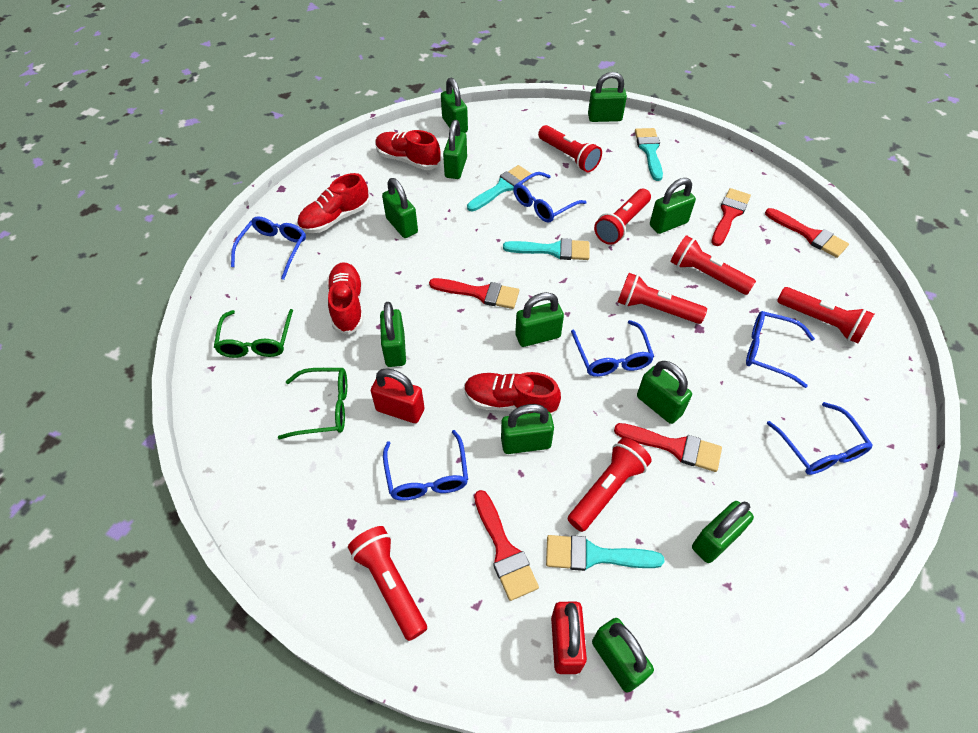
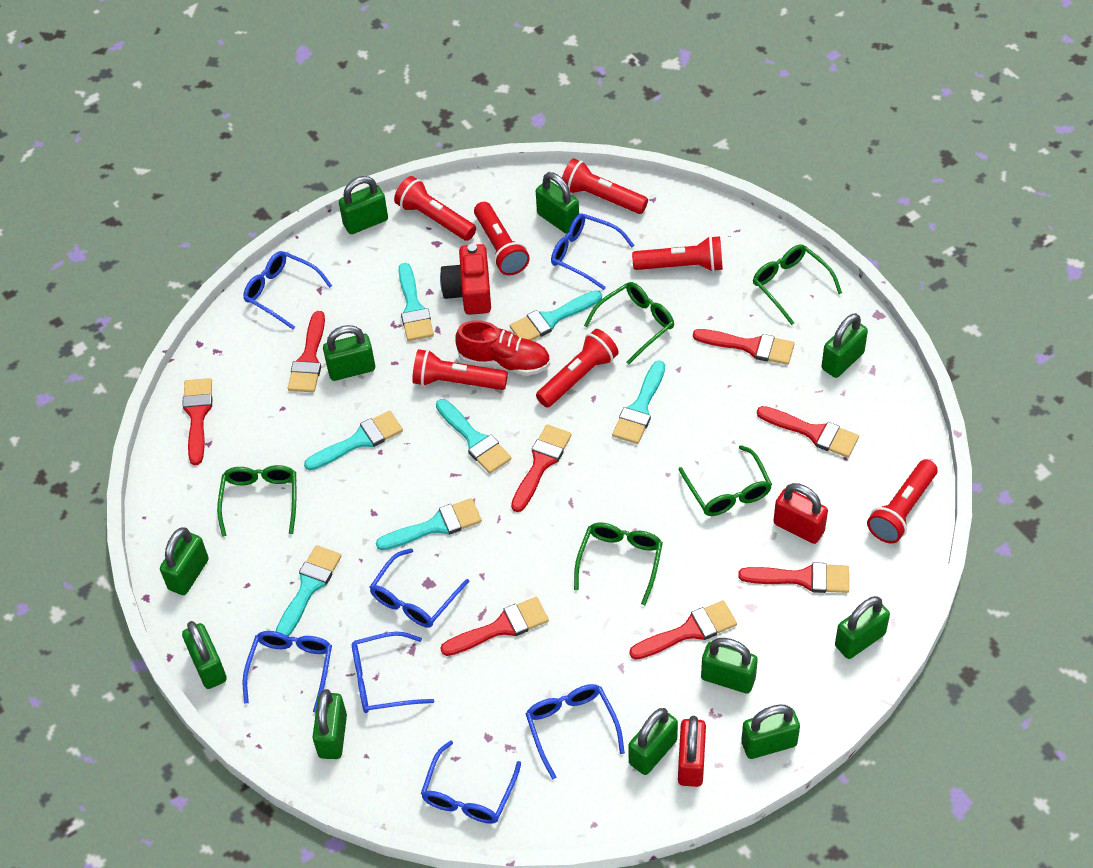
blue glasses: 6 -> 7
green glasses: 2 -> 5
red brush: 5 -> 8
red camera: 0 -> 1
red shoe: 4 -> 1
turquoise brush: 4 -> 7

